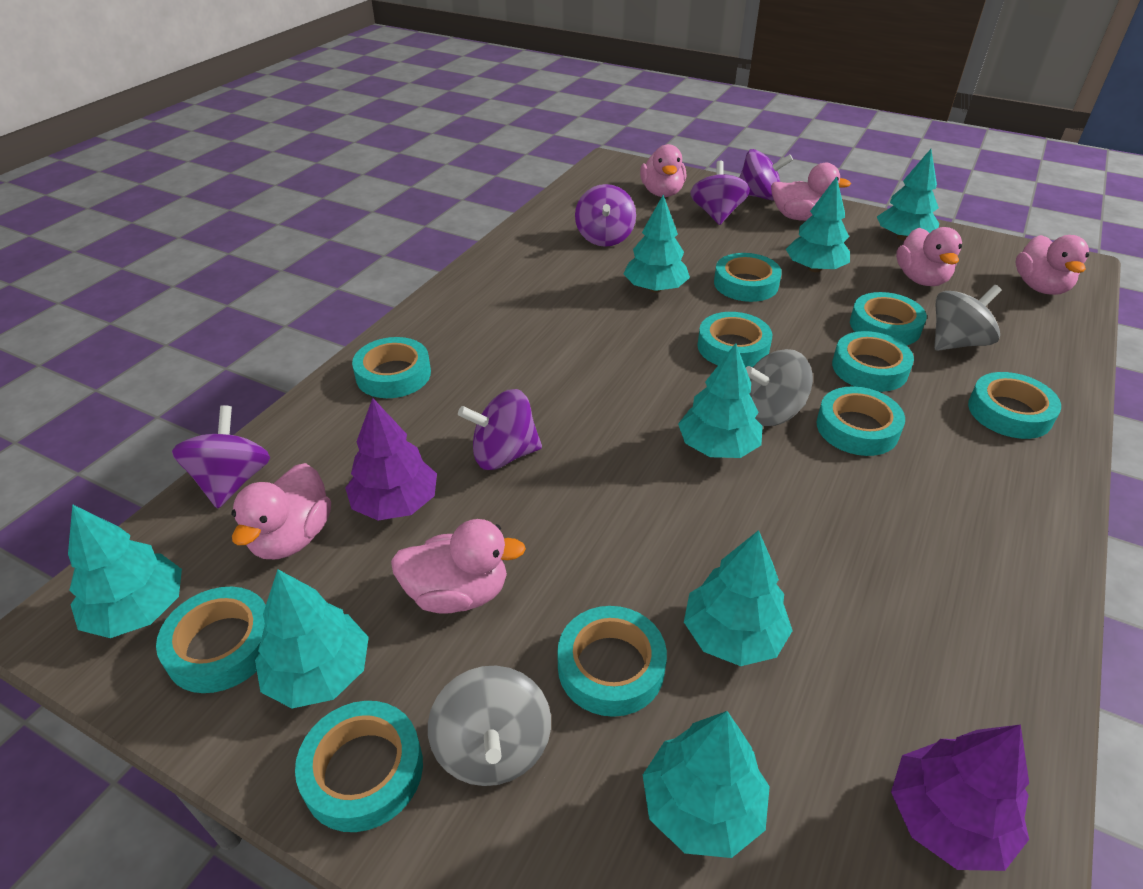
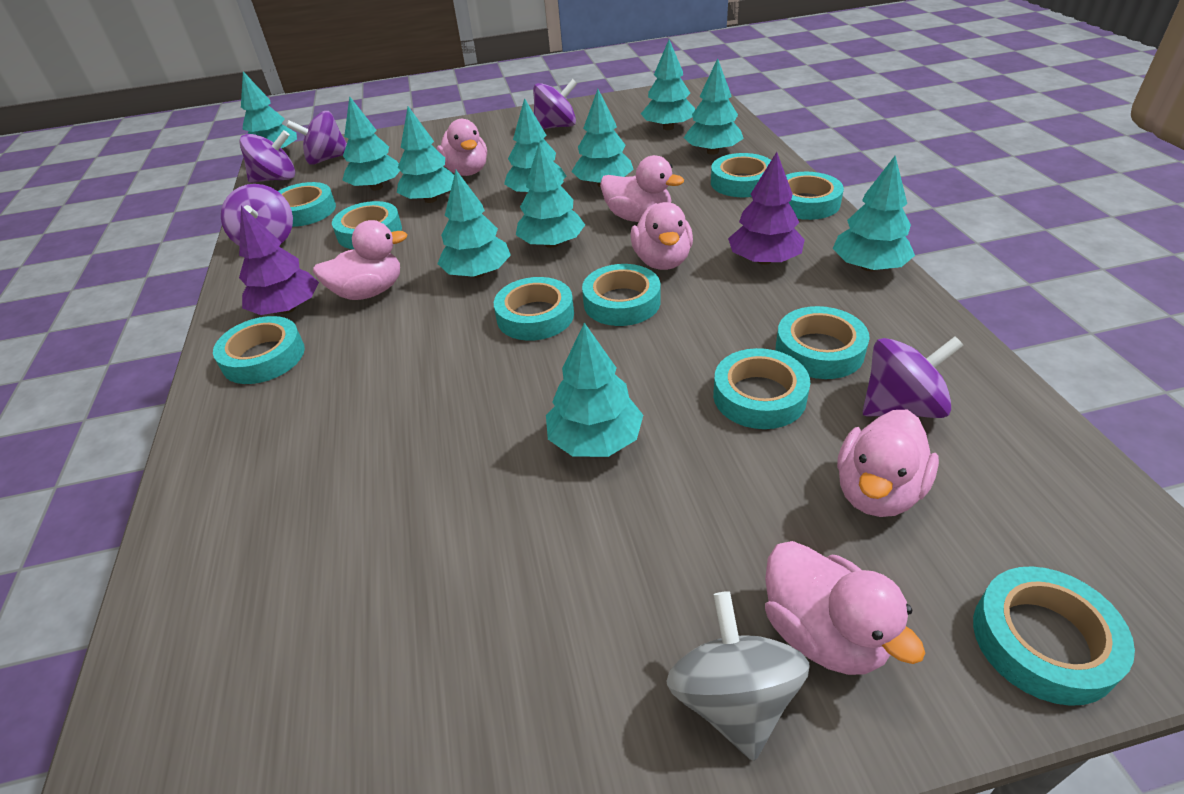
grey spinning top: 3 -> 1
turquoise tree: 8 -> 11

